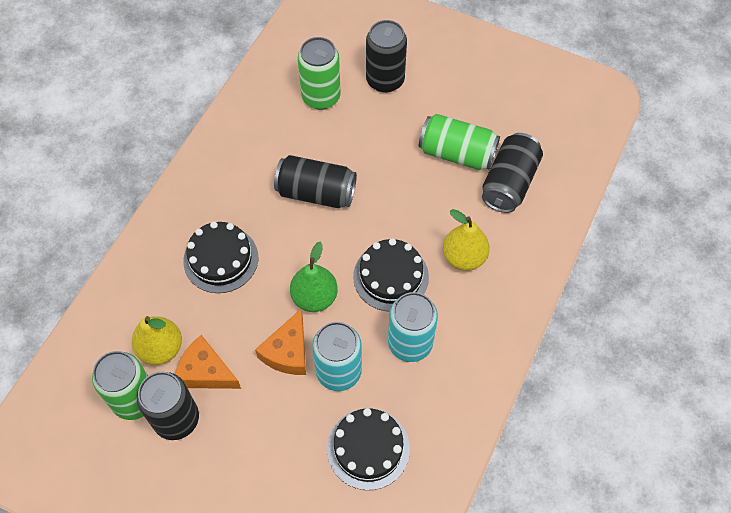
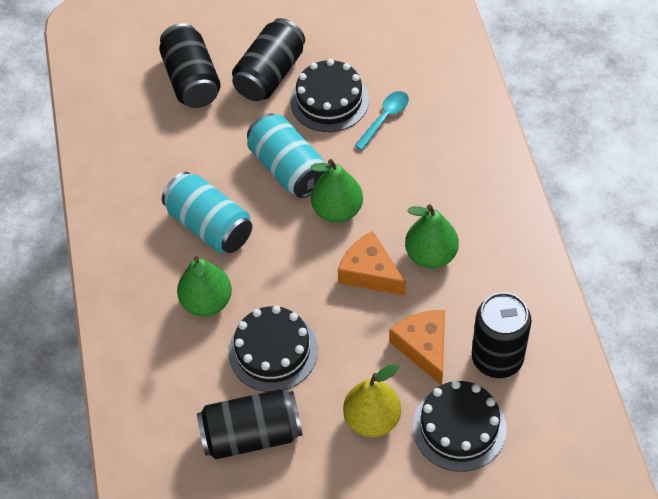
green can: 3 -> 0
green pear: 1 -> 3
turquoise spoon: 0 -> 1
yellow pear: 2 -> 1

